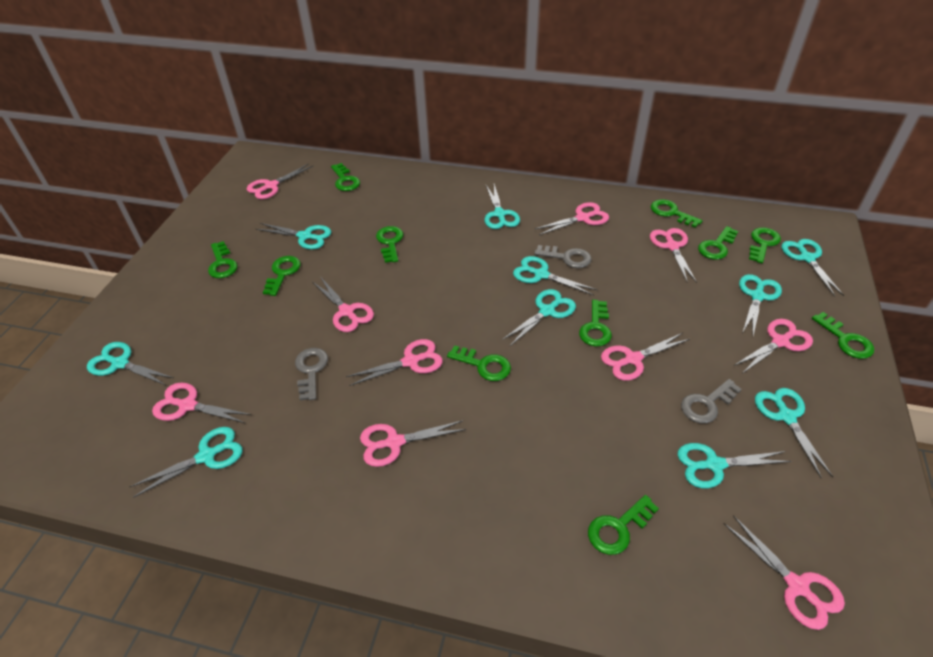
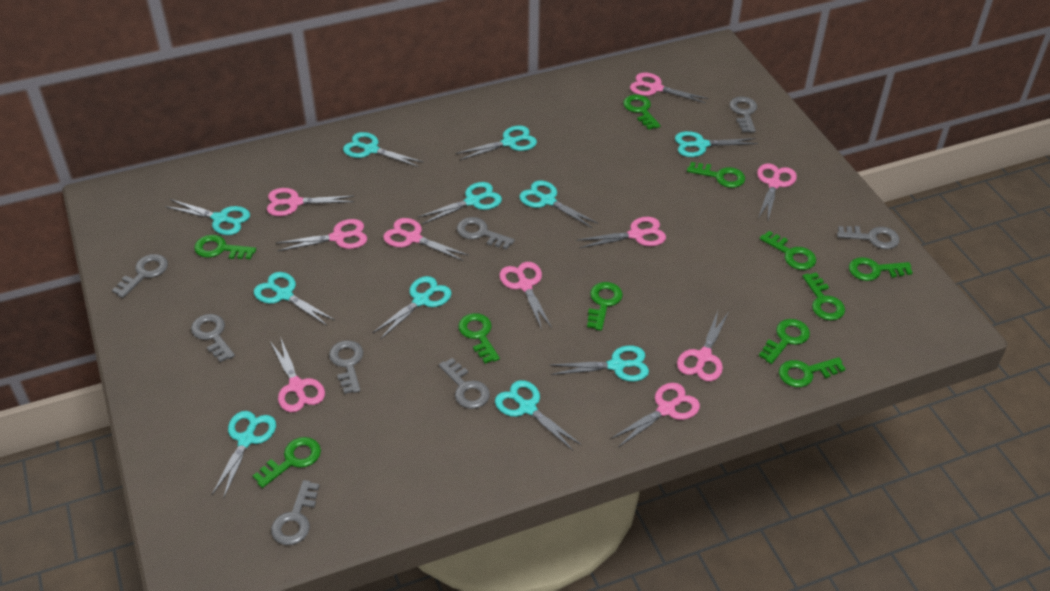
grey key: 3 -> 8
turquoise scissors: 10 -> 11

